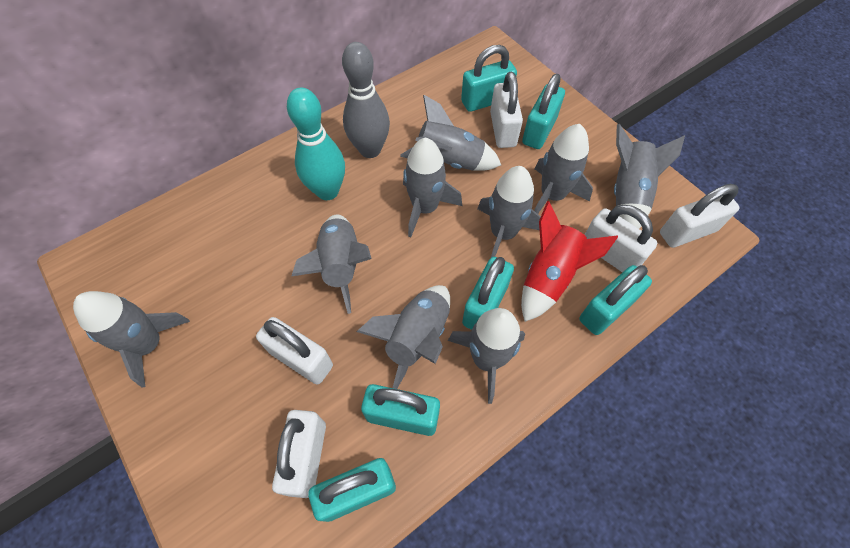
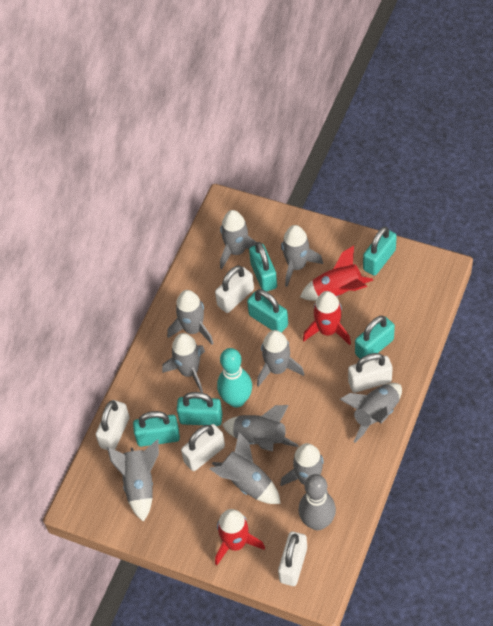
grey rocket: 9 -> 10
red rocket: 1 -> 3

